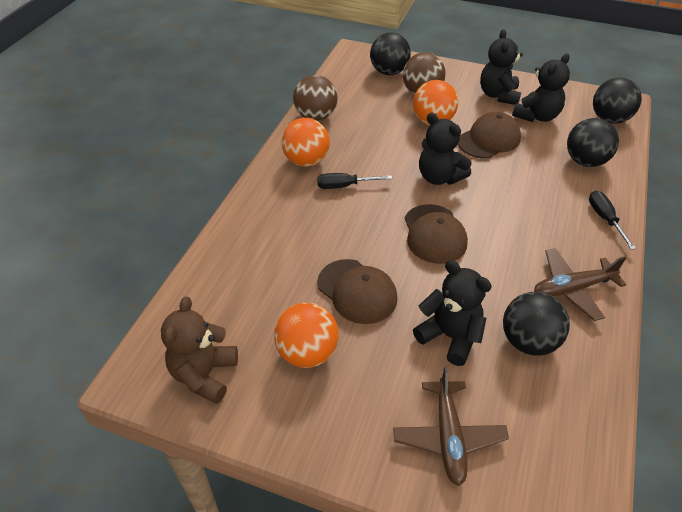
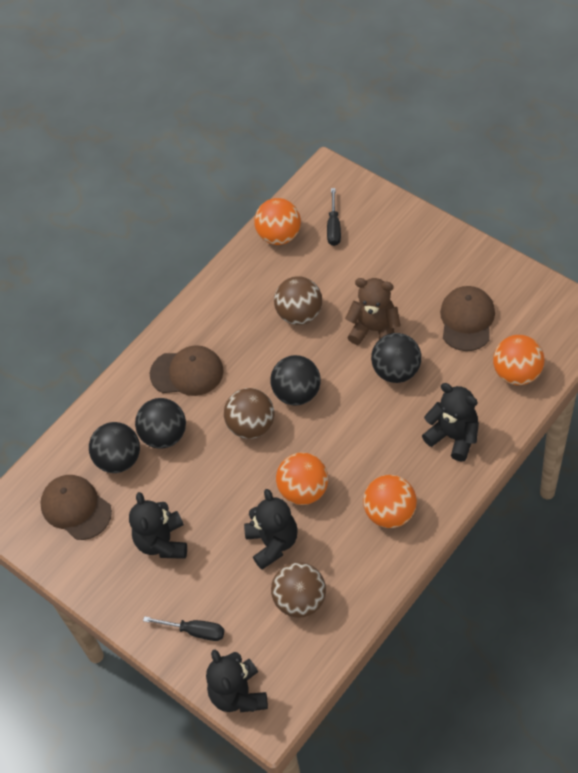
brown ball: 2 -> 3
brown plane: 2 -> 0
orange ball: 3 -> 4

